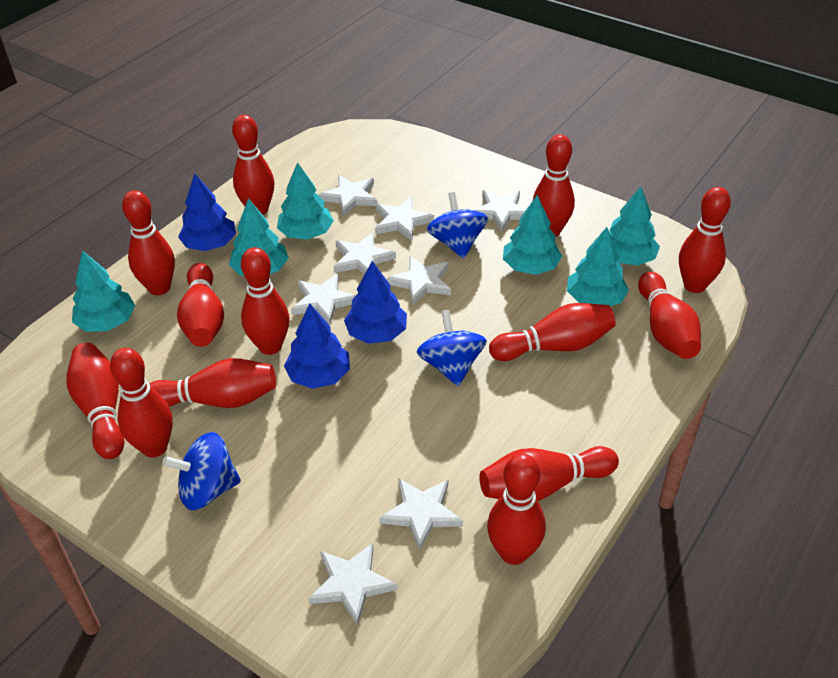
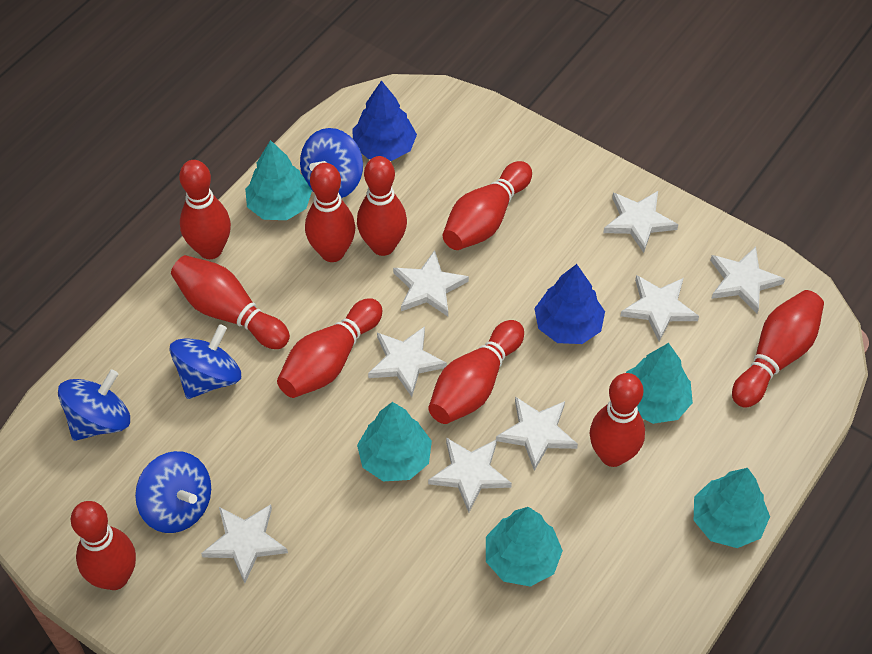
blue spinning top: 3 -> 4
blue tree: 3 -> 2
red bowling pin: 13 -> 10
turquoise tree: 6 -> 5

